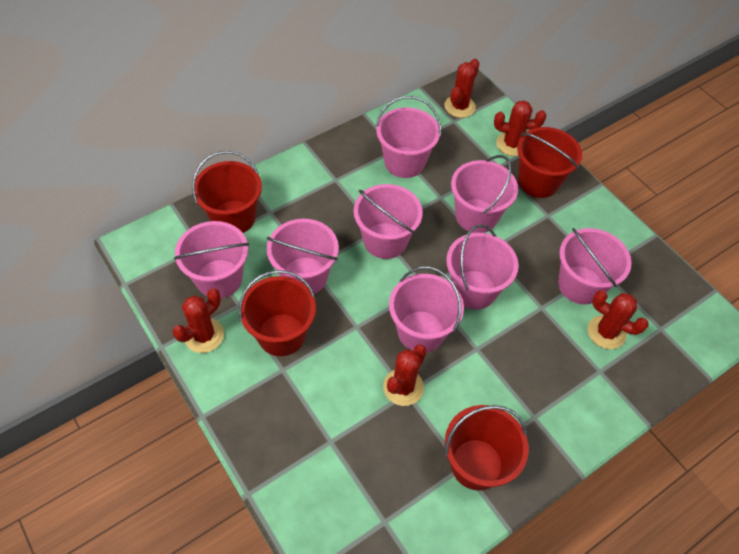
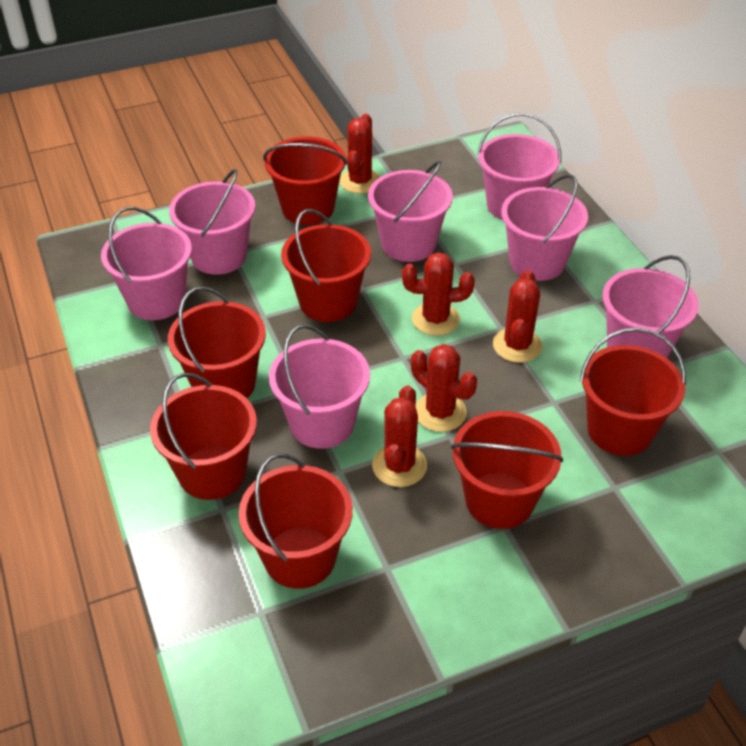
pink bucket: 8 -> 7
red bucket: 4 -> 7

